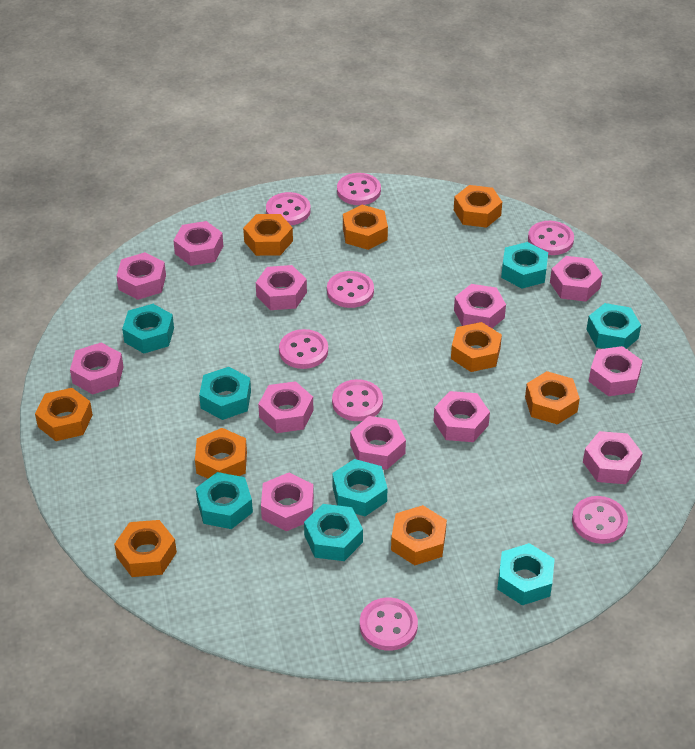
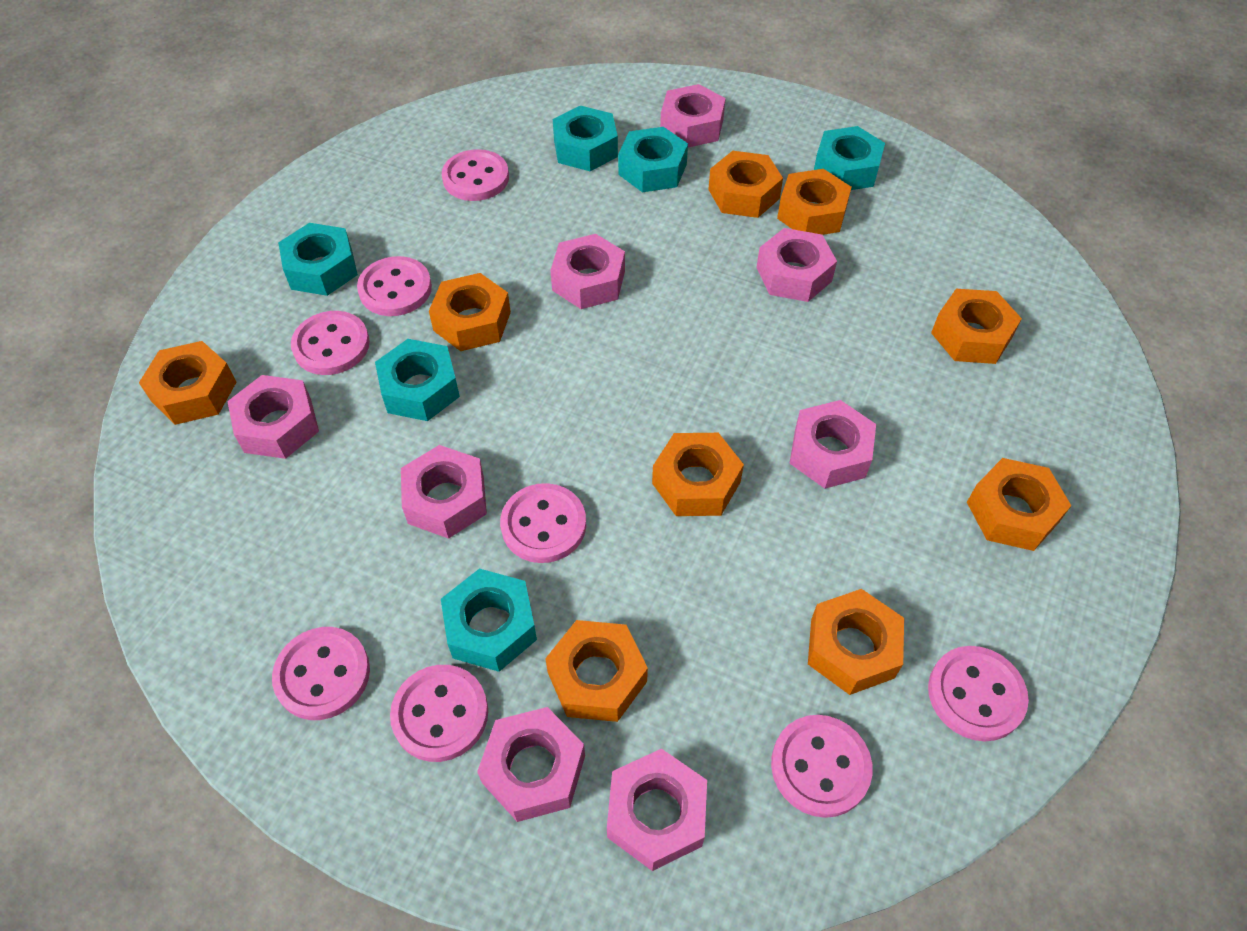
pink nut: 12 -> 8
turquoise nut: 8 -> 6

